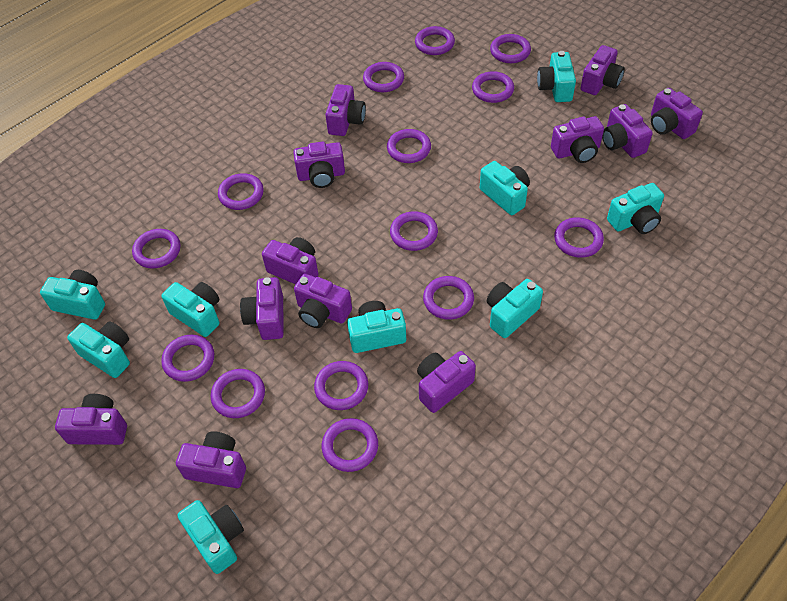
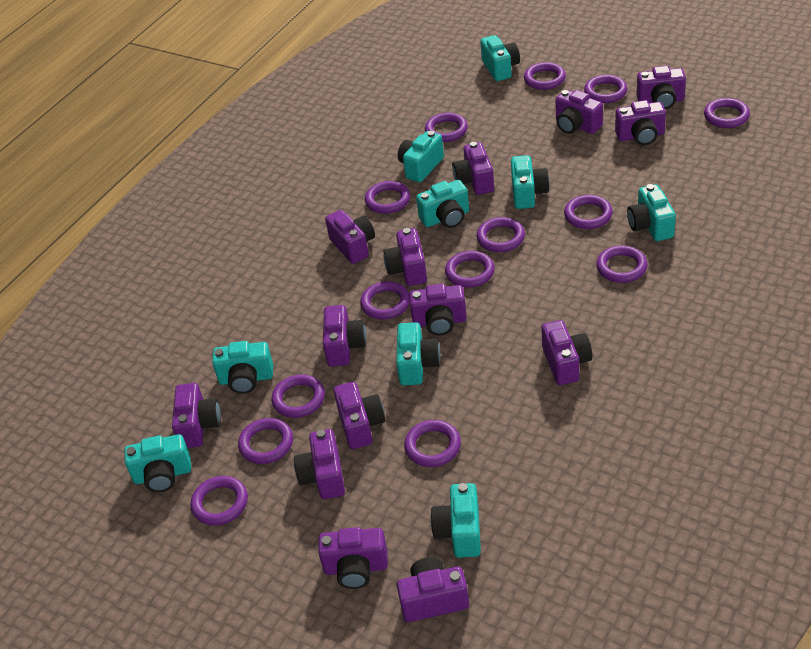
purple camera: 12 -> 14

